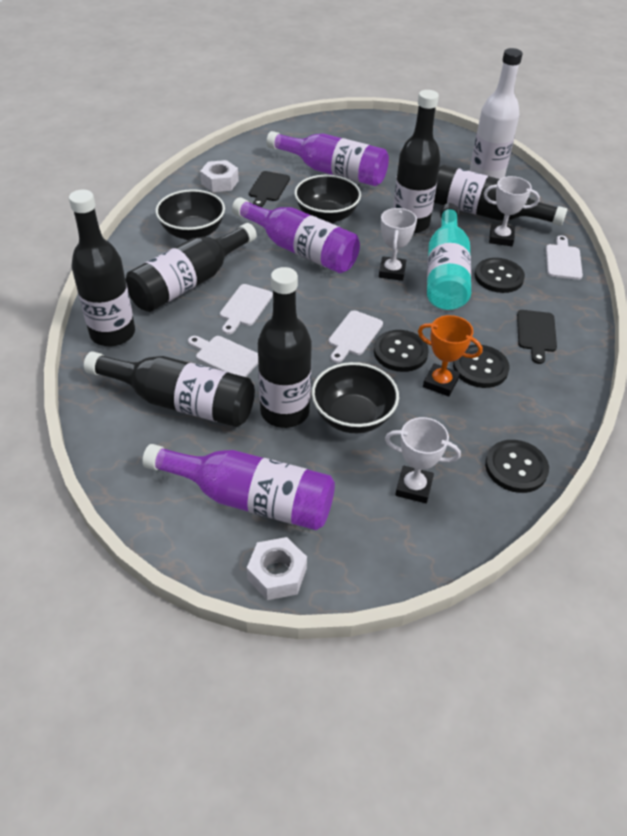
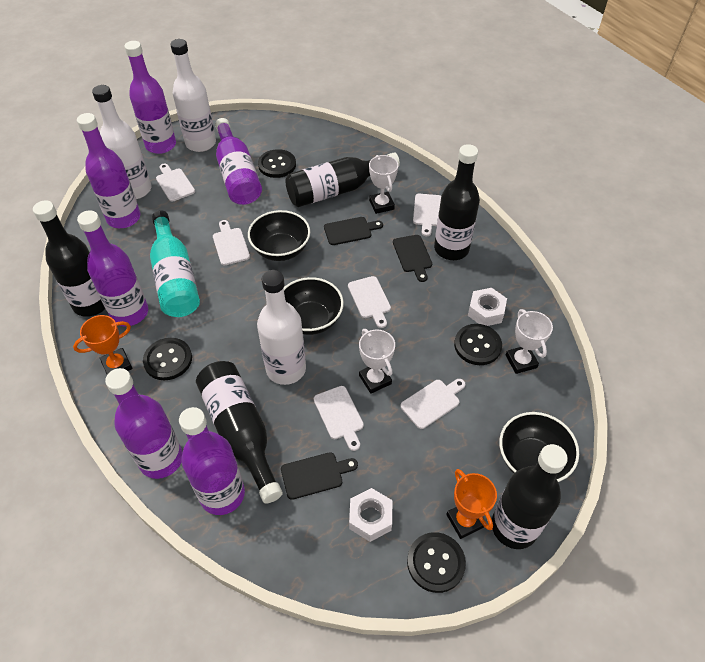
black bottle: 6 -> 5
black cutting board: 2 -> 3
orange trophy: 1 -> 2
purple bottle: 3 -> 6
white bottle: 1 -> 3
white cutting board: 4 -> 6

